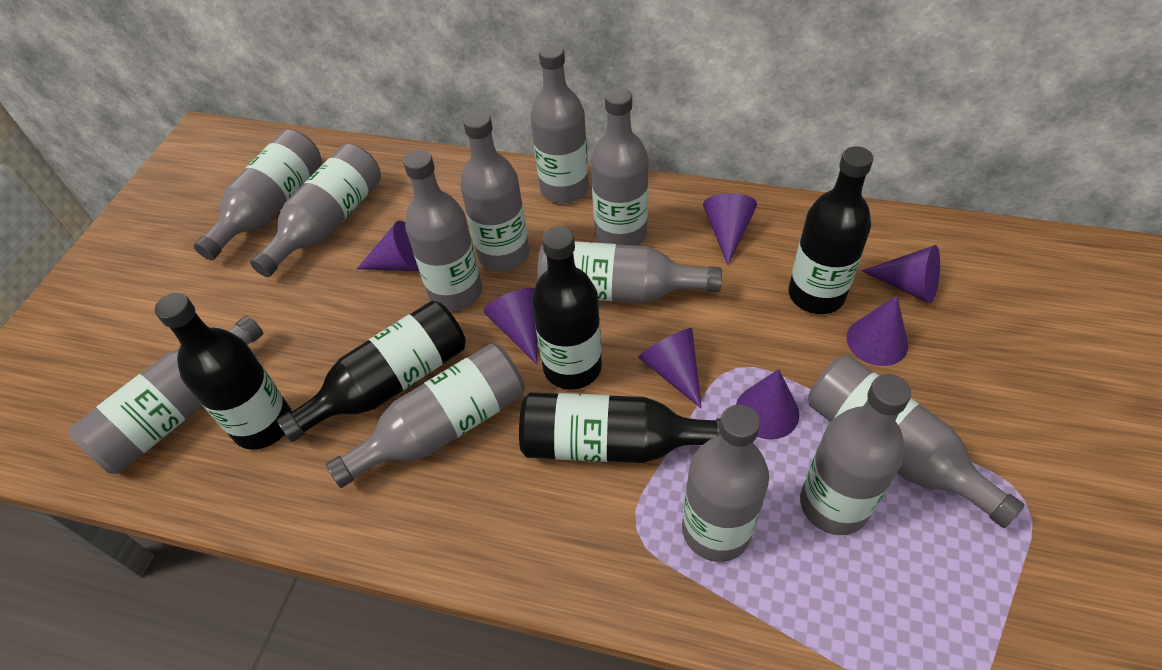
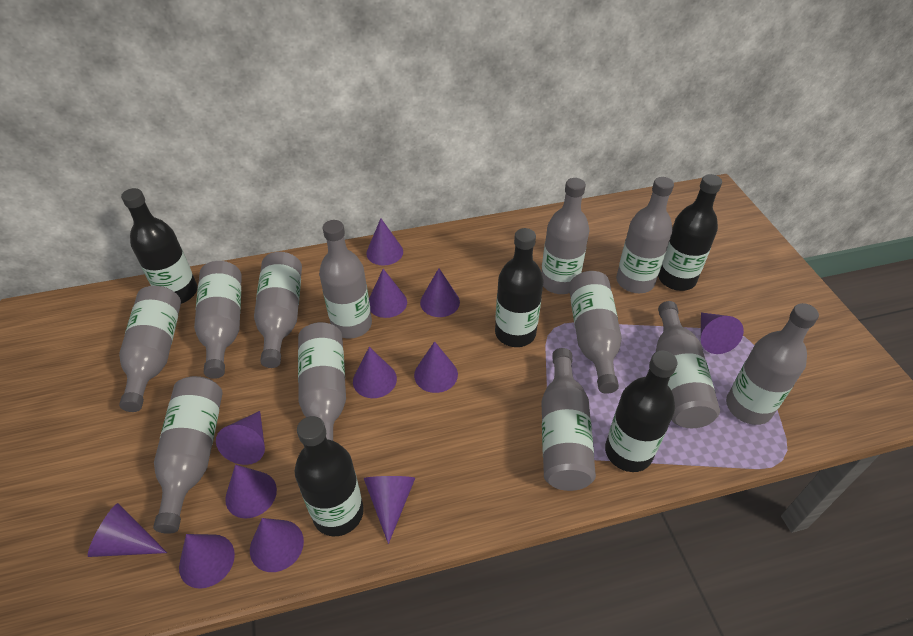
purple cone: 7 -> 12

